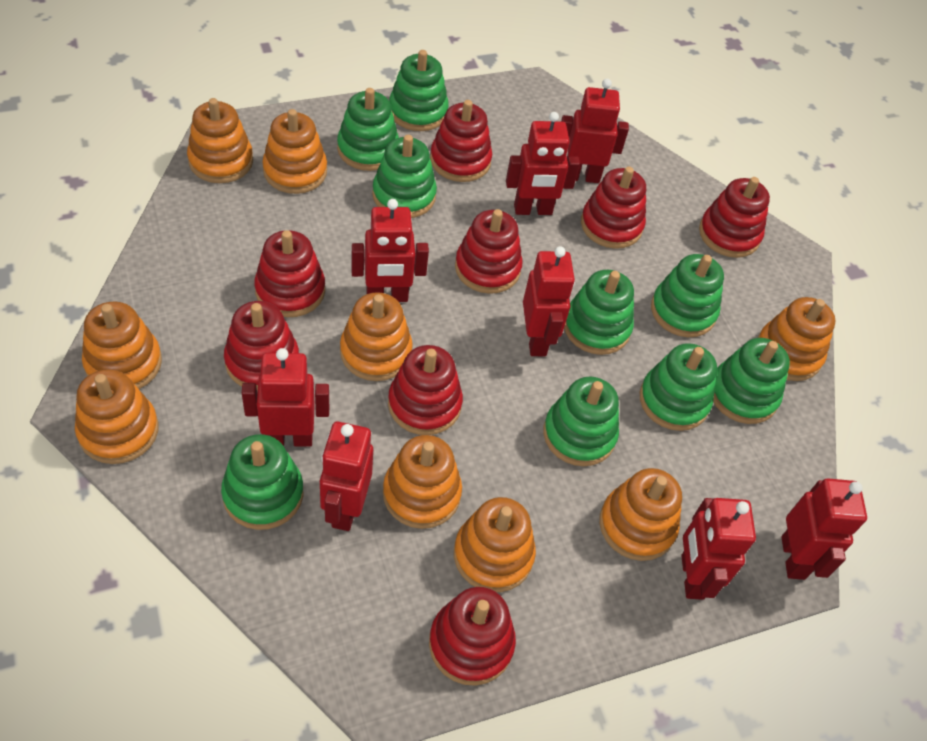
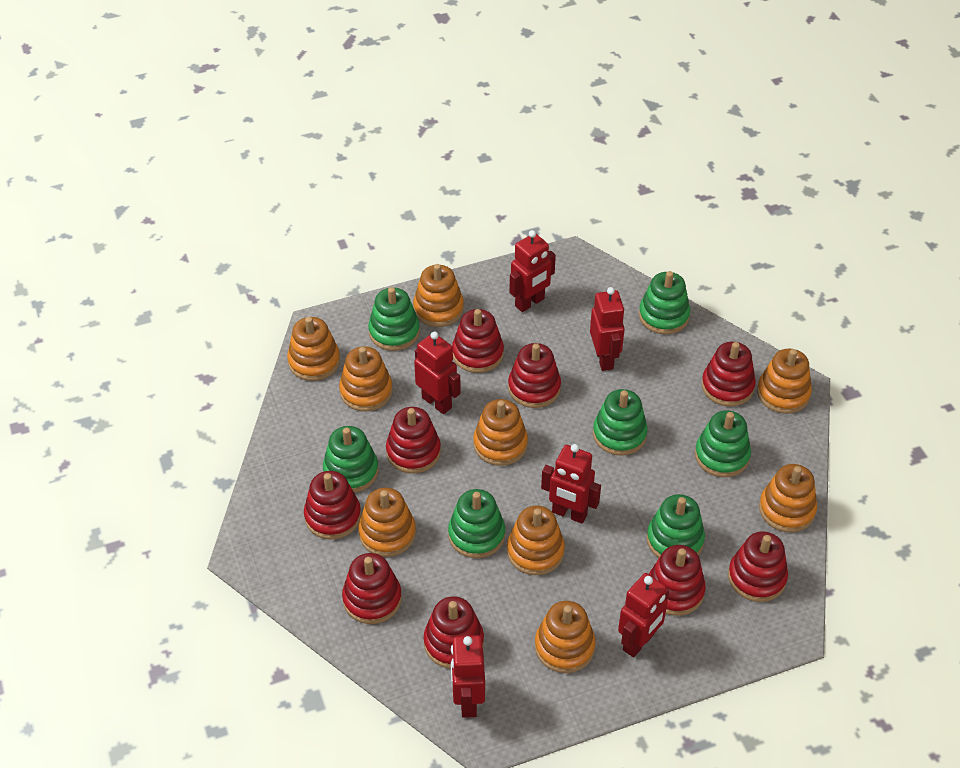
green stacking toy: 9 -> 7
red robot: 8 -> 6
red stacking toy: 8 -> 9

